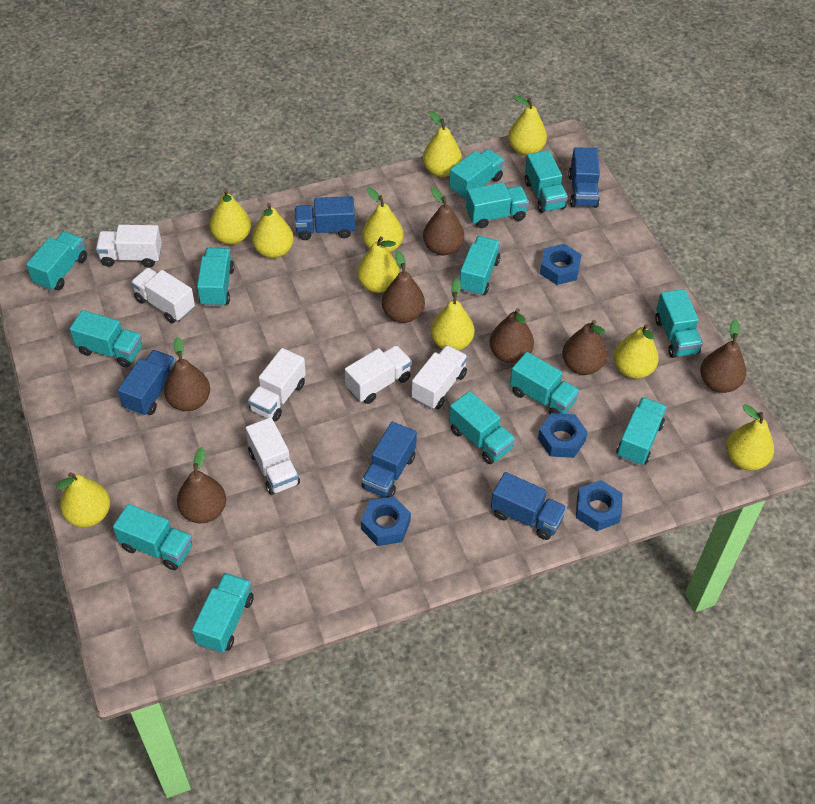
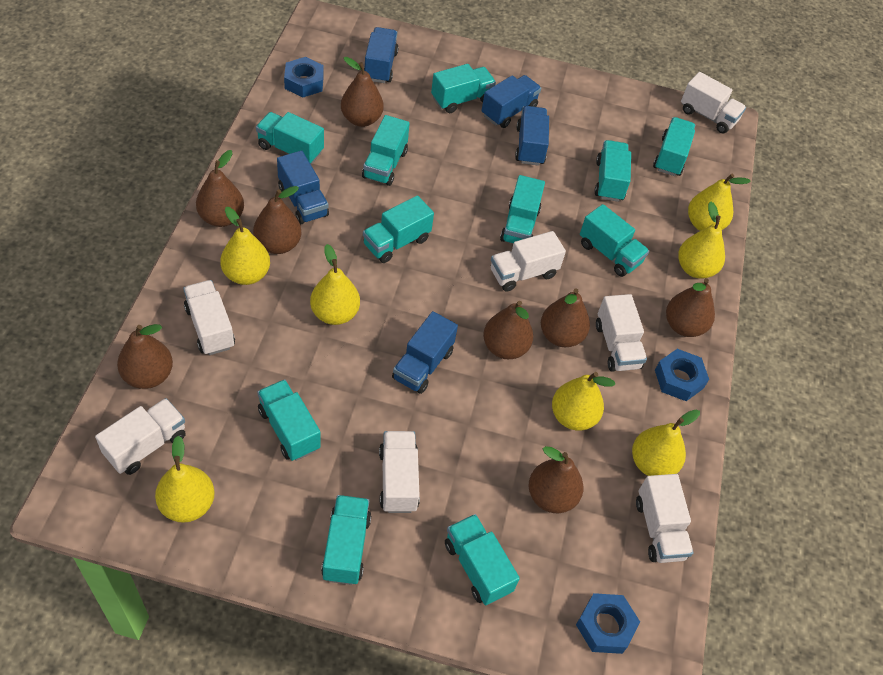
blue nut: 4 -> 3
brown pear: 7 -> 8
turquoise truck: 13 -> 11
white truck: 6 -> 7
yellow pear: 10 -> 7

